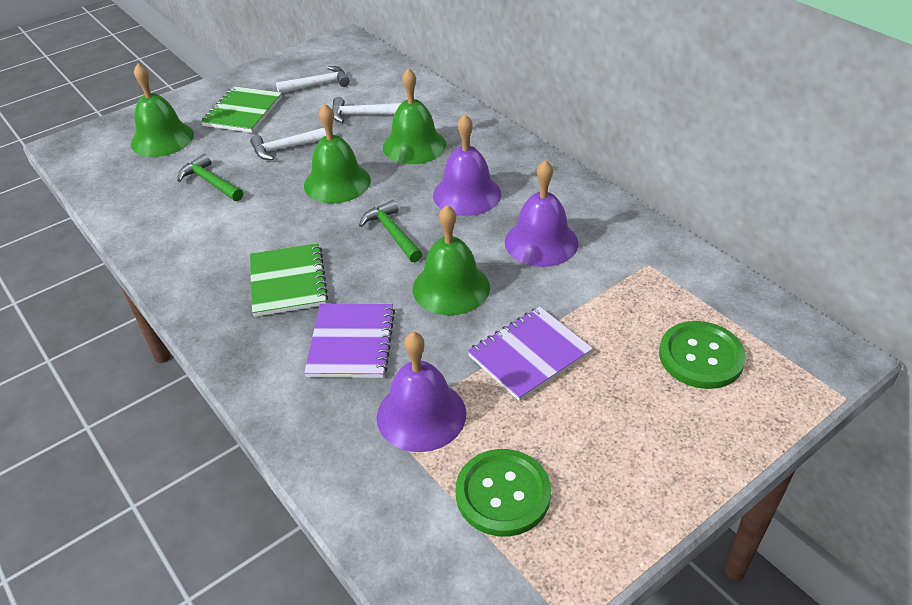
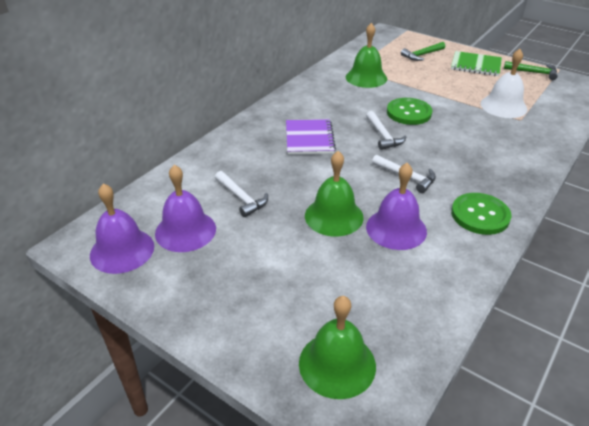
green bell: 4 -> 3
green notebook: 2 -> 1
purple notebook: 2 -> 1
white bell: 0 -> 1

